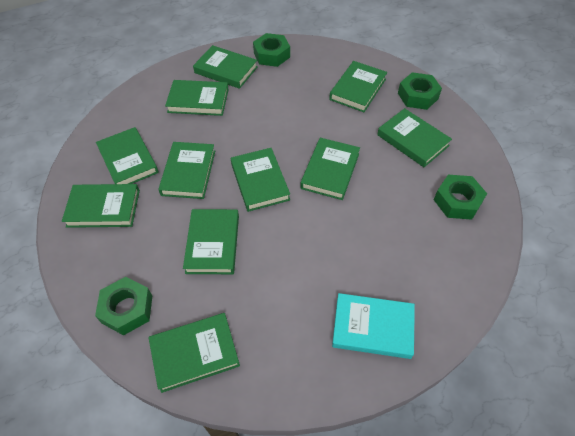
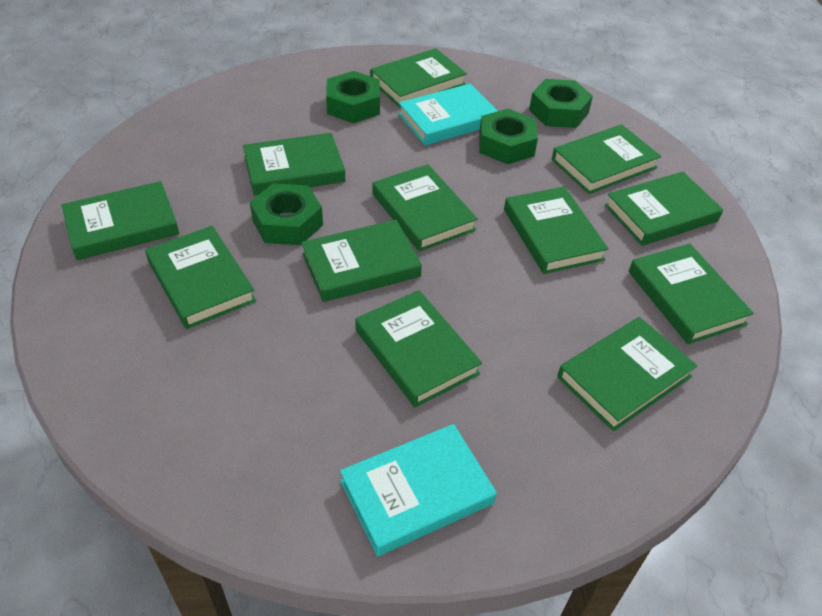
green book: 11 -> 12
turquoise book: 1 -> 2

